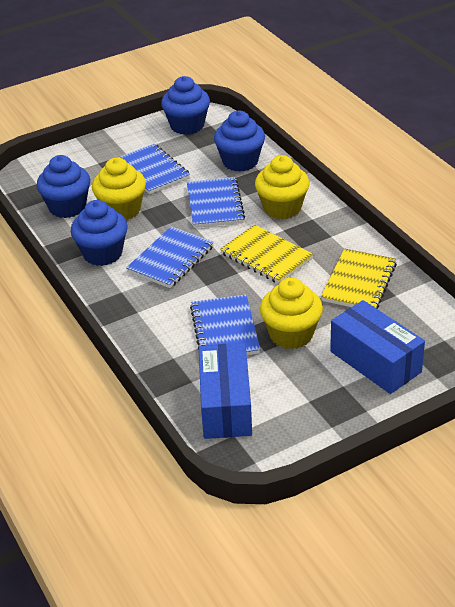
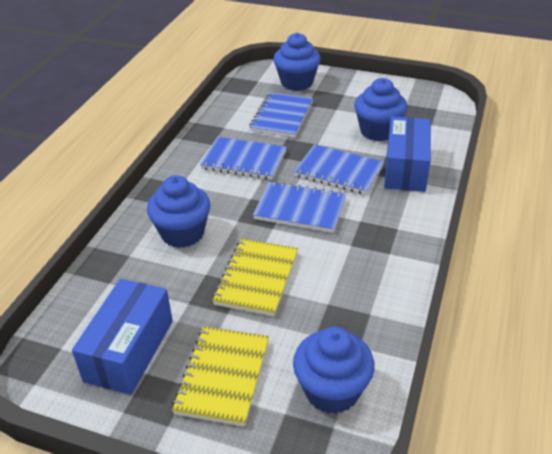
yellow cupcake: 3 -> 0

